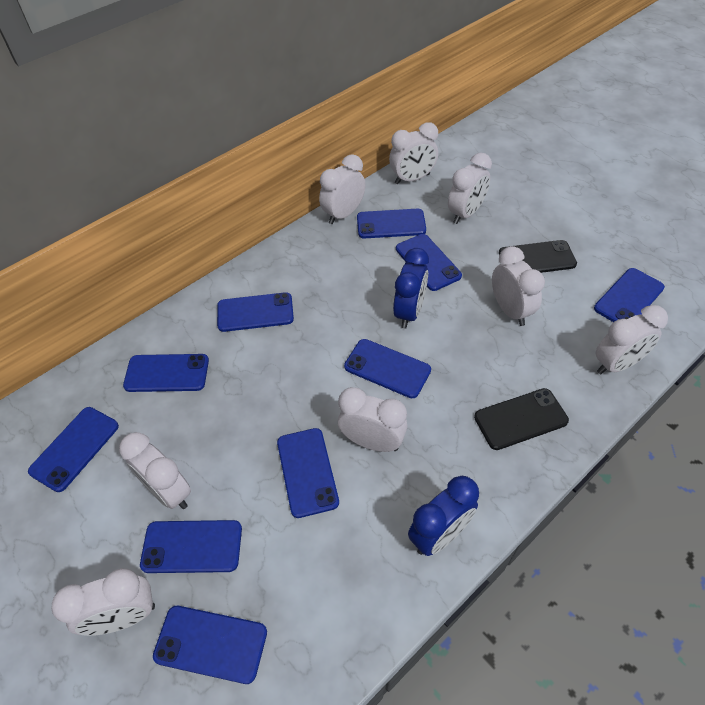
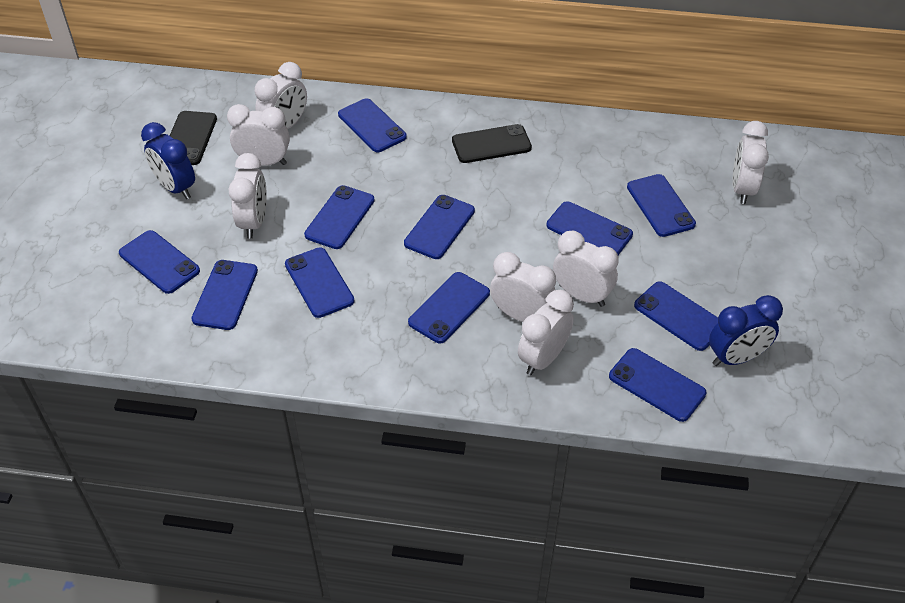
blue phone: 10 -> 11
white clock: 8 -> 7

